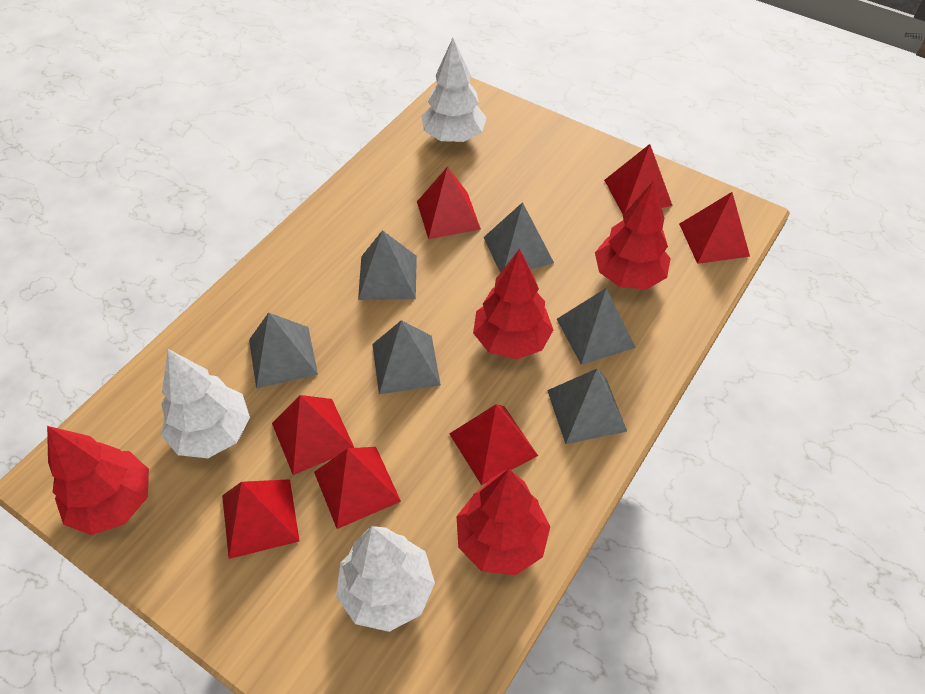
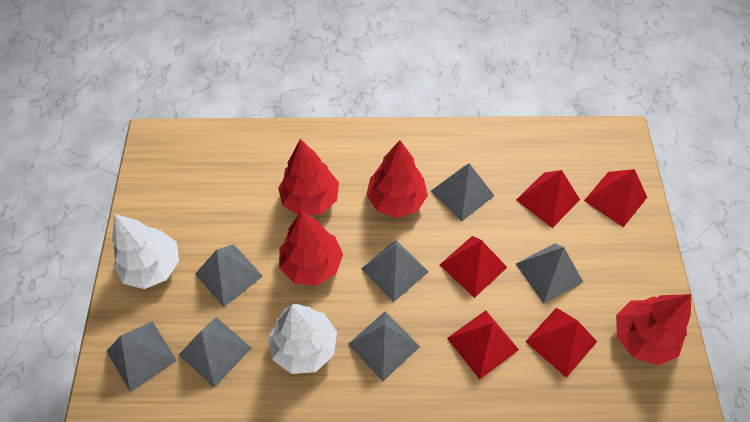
grey pyramid: 6 -> 7
red pyramid: 7 -> 5
white tree: 3 -> 2

